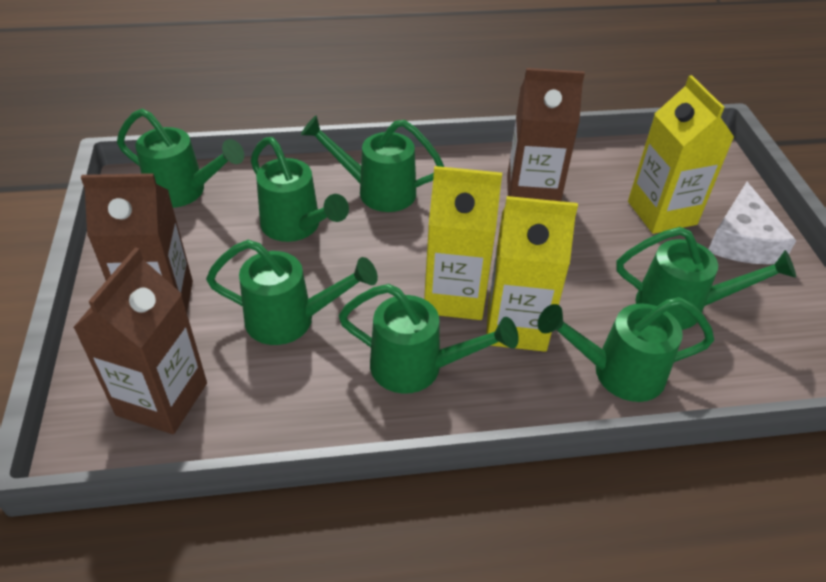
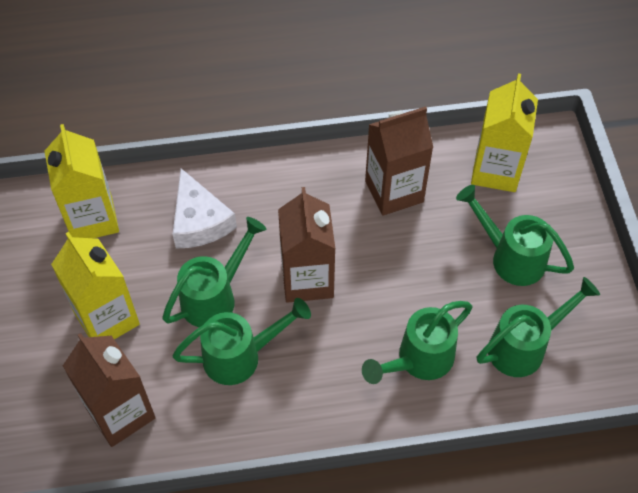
green watering can: 7 -> 5

